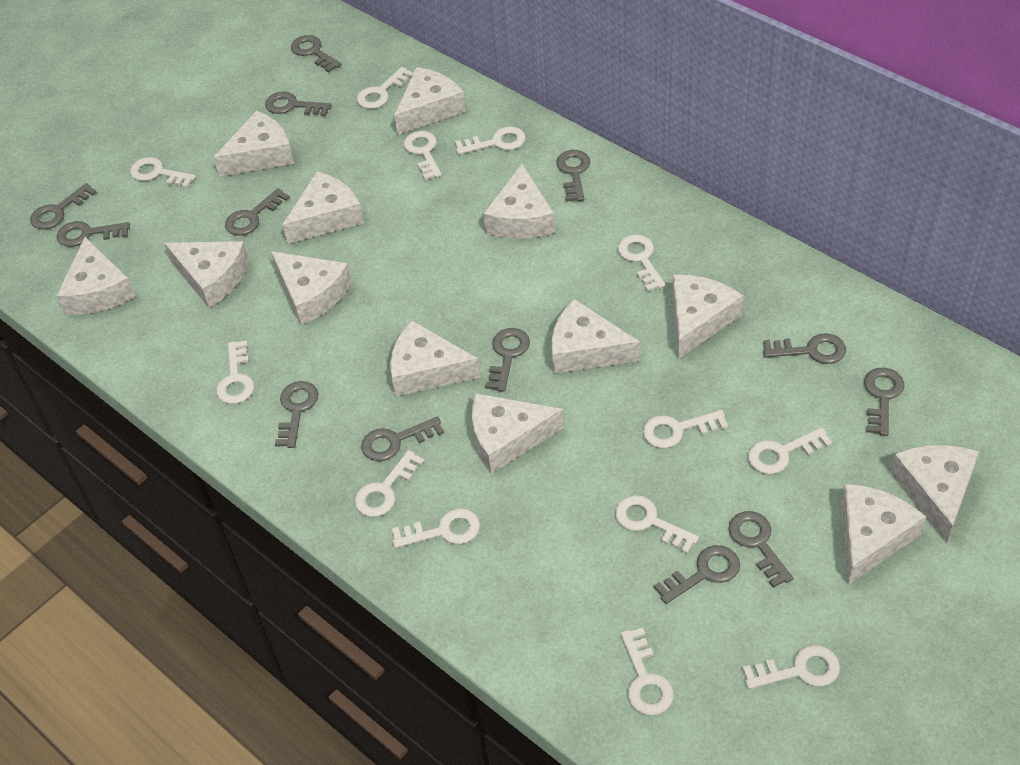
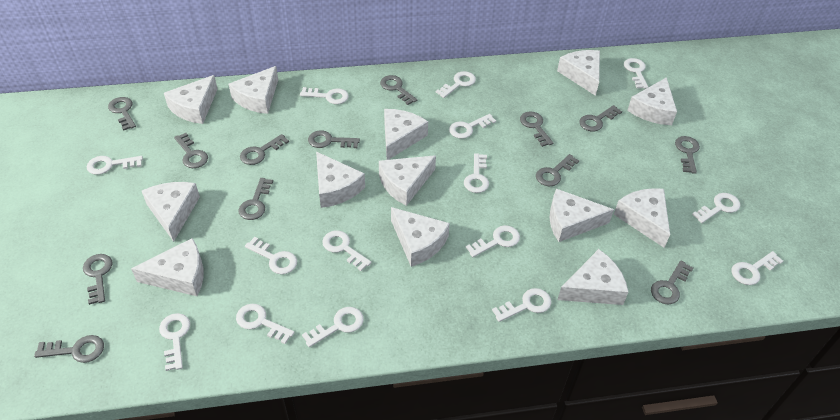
white key: 13 -> 15

